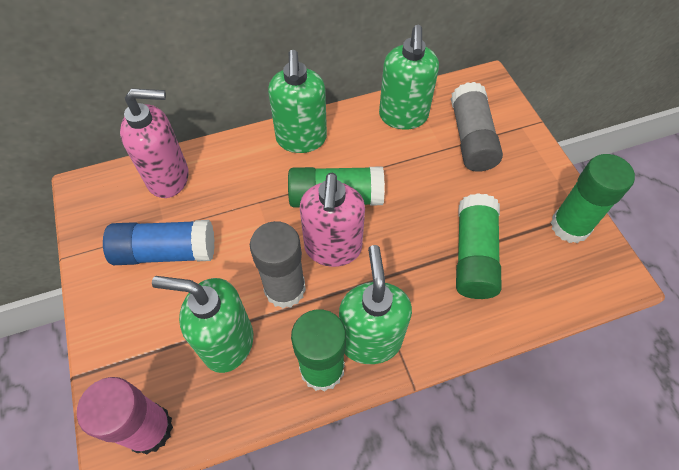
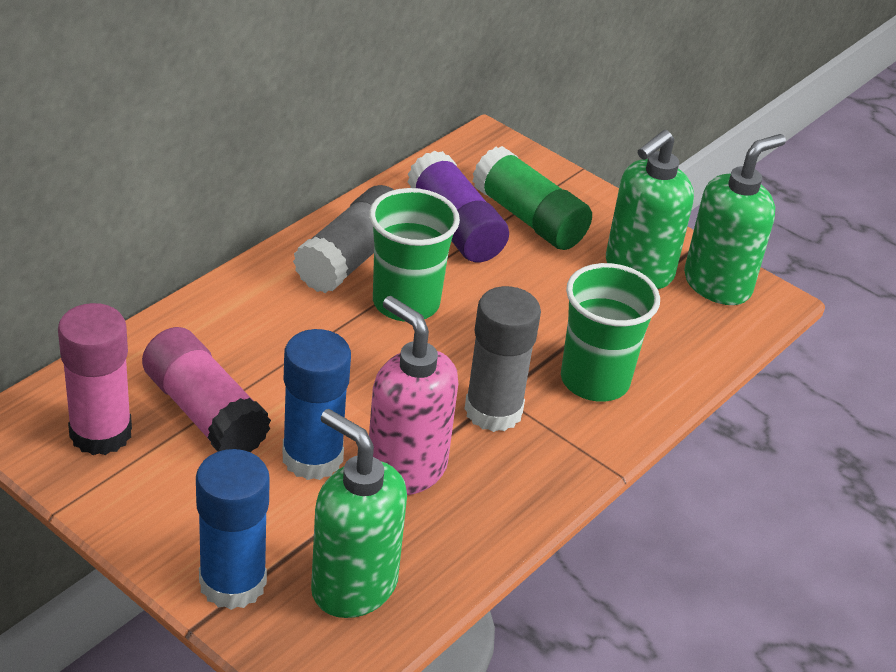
blue glue stick: 1 -> 2
green cup: 0 -> 2
green glue stick: 4 -> 1
green soap dispenser: 4 -> 3
pink glue stick: 1 -> 2
pink soap dispenser: 2 -> 1
purple glue stick: 0 -> 1

